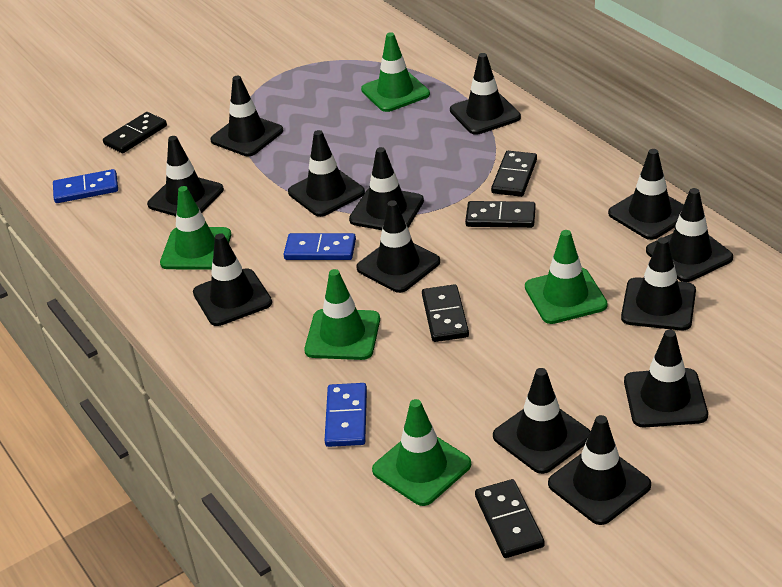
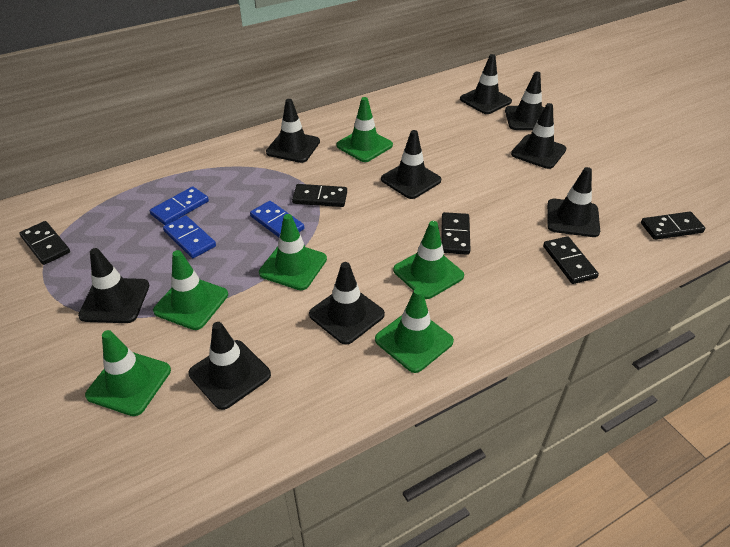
black traffic cone: 13 -> 9
green traffic cone: 5 -> 6

